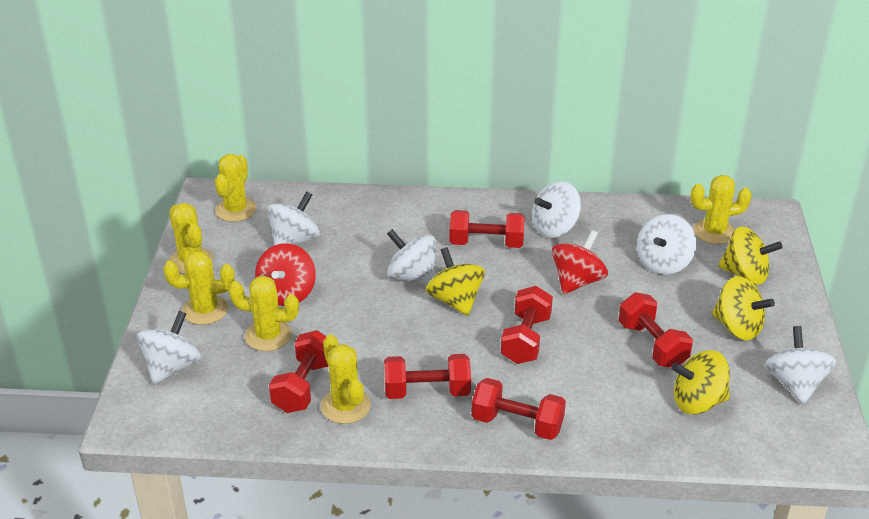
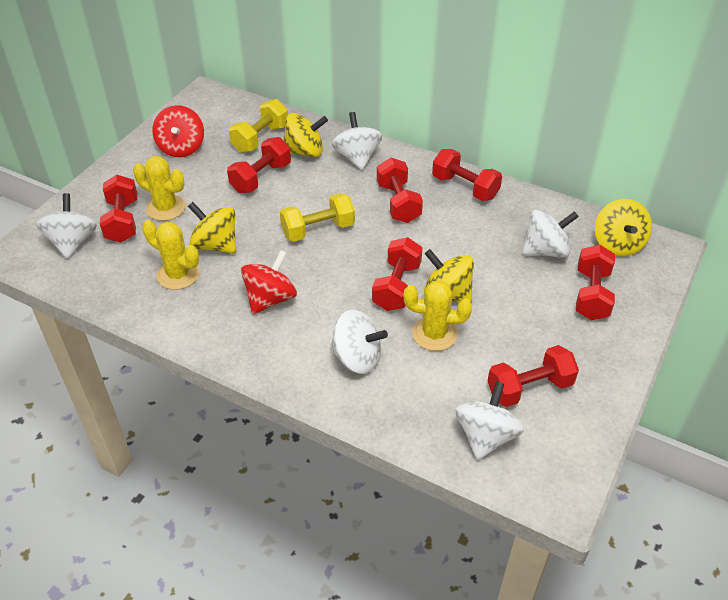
red dumbbell: 6 -> 7
white spinning top: 6 -> 5
yellow cactus: 6 -> 3
yellow dumbbell: 0 -> 2

